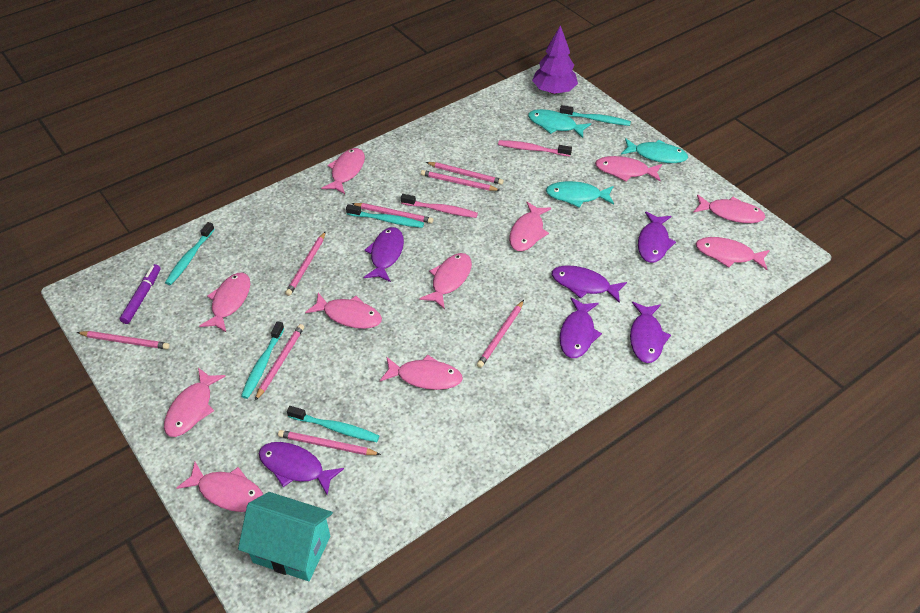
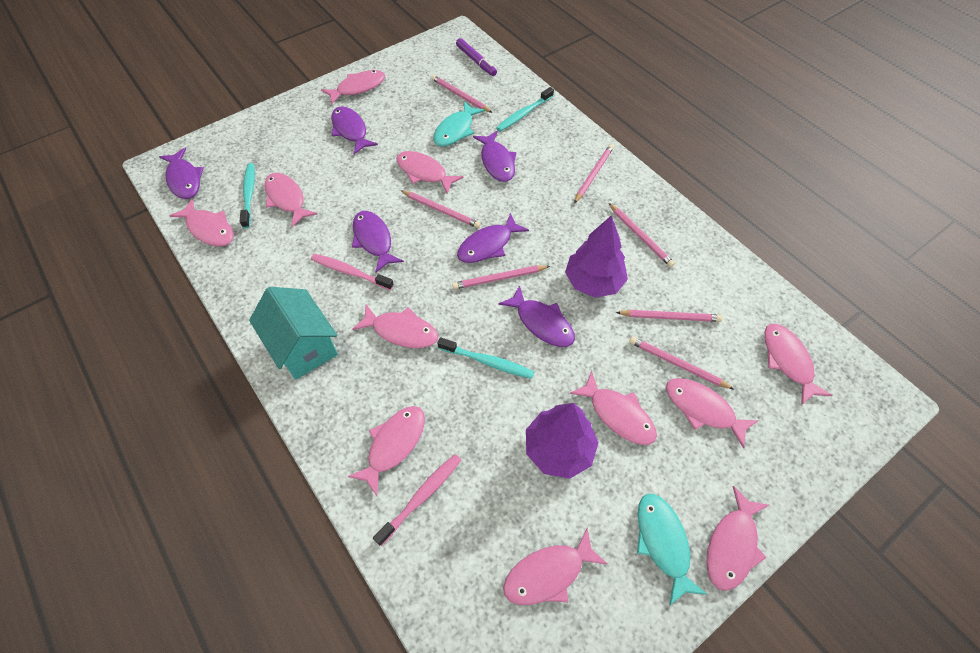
pink pencil: 8 -> 7
purple tree: 1 -> 2
turquoise fish: 3 -> 2
turquoise toothbrush: 5 -> 3

